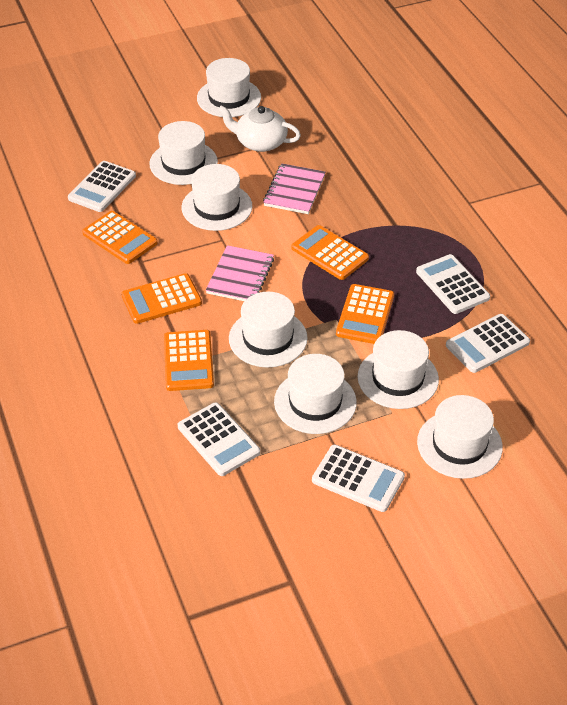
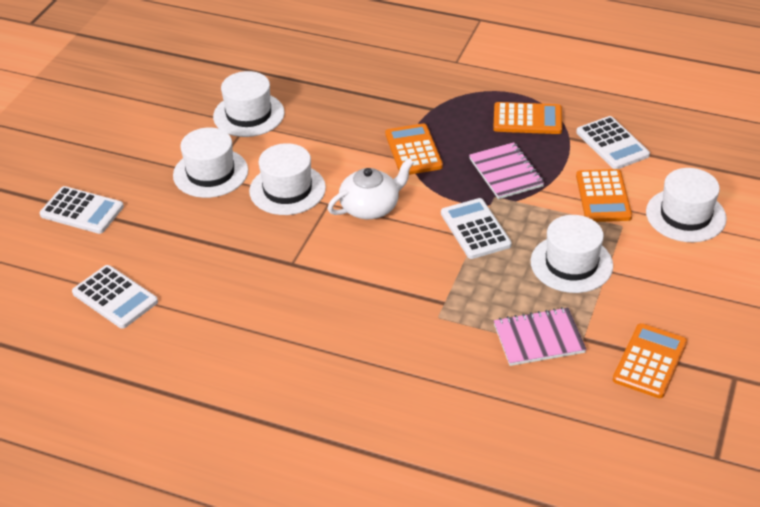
orange calculator: 5 -> 4
white calculator: 5 -> 4
white hat: 7 -> 5

